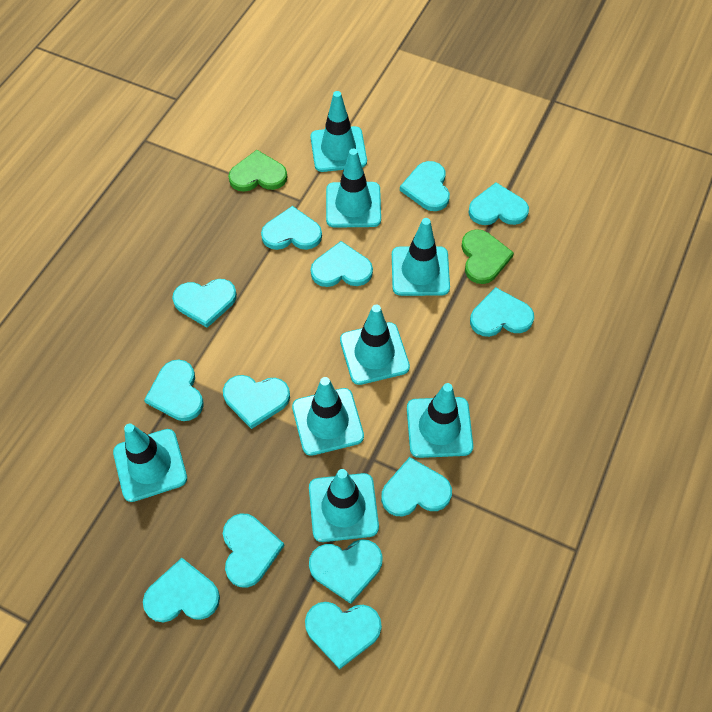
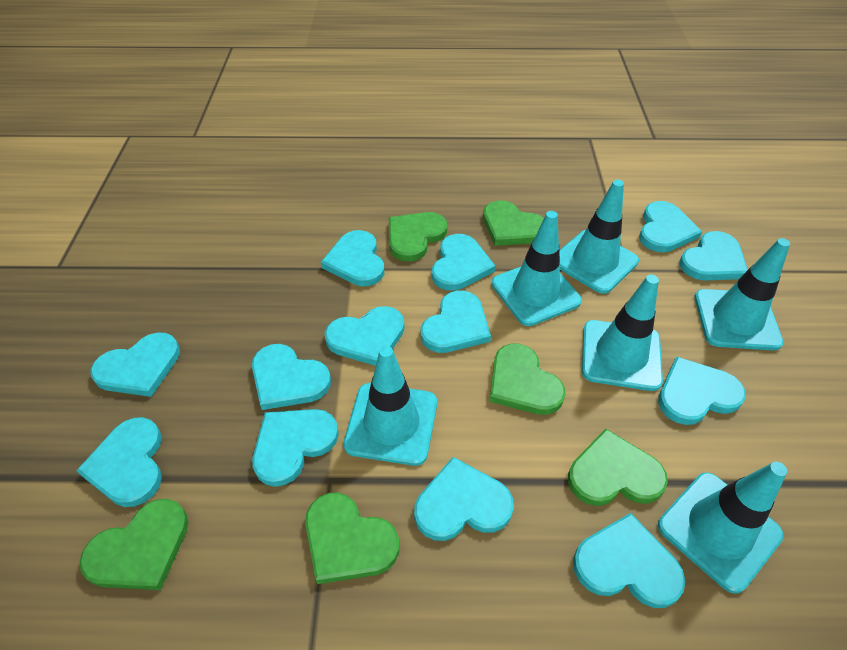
green heart: 2 -> 6
turquoise traffic cone: 8 -> 6

